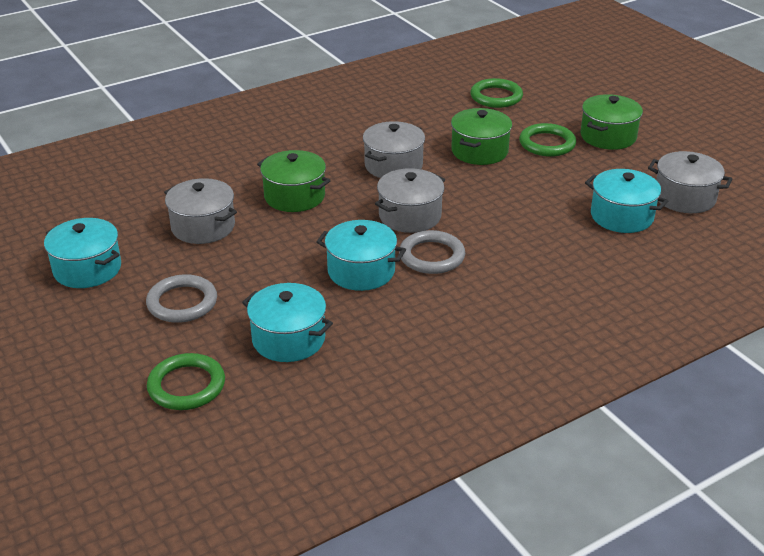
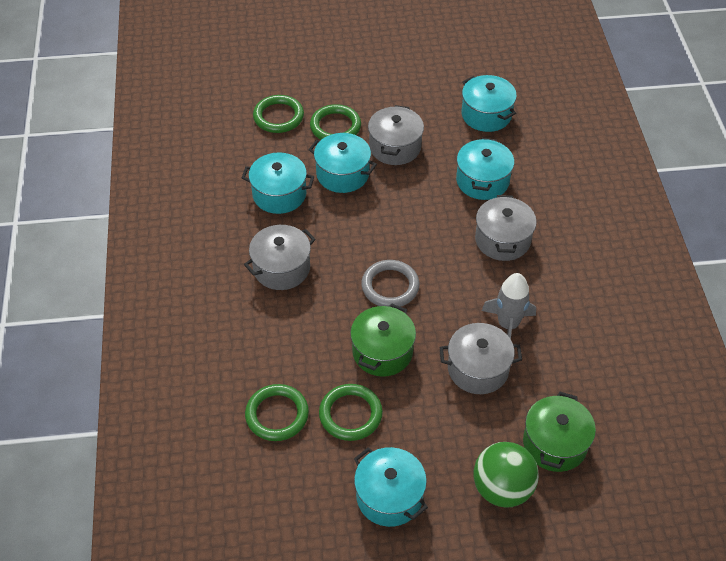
green ball: 0 -> 1
green pot: 3 -> 2
green ring: 3 -> 4
grey ring: 2 -> 1
grey rocket: 0 -> 1
turquoise pot: 4 -> 5

